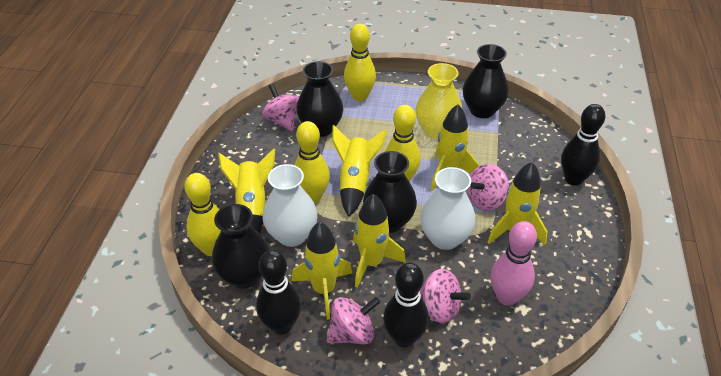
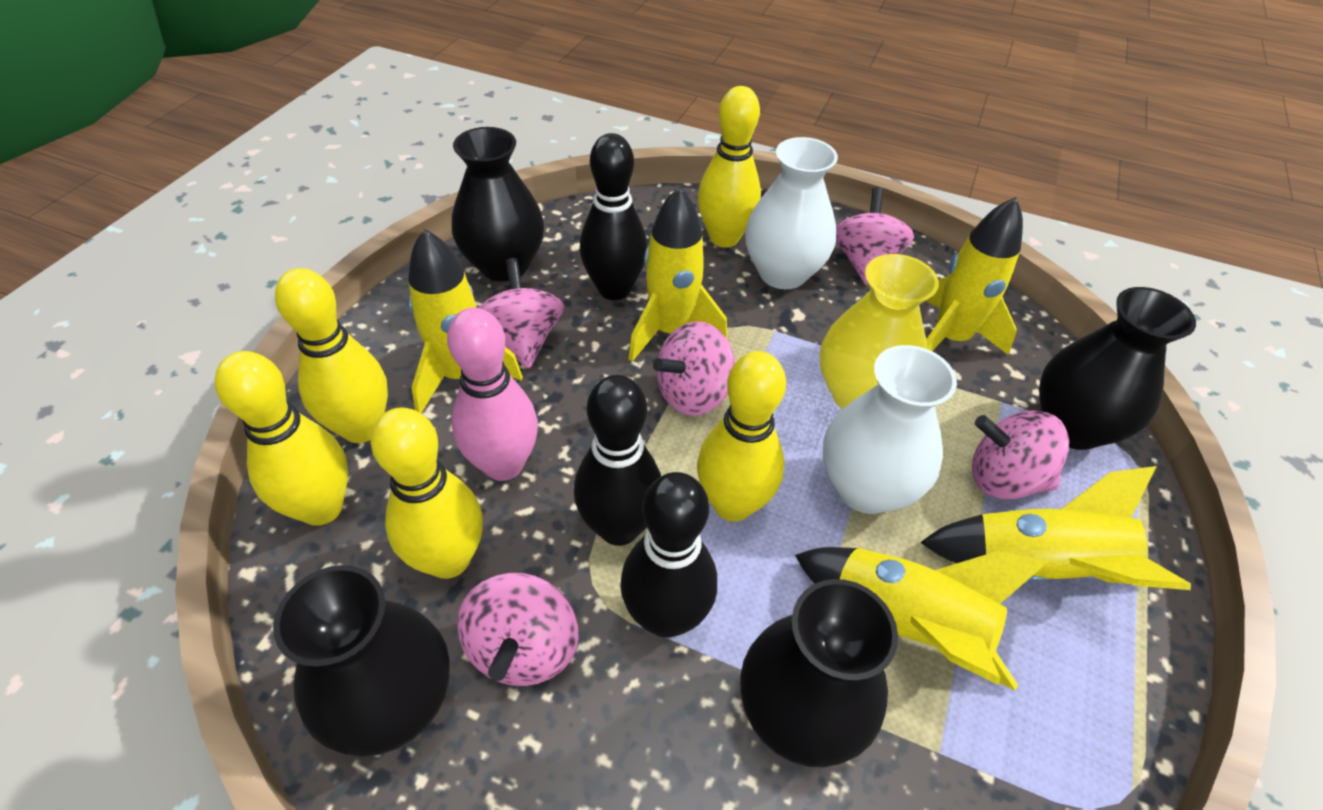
pink spinning top: 4 -> 5
yellow bowling pin: 4 -> 5
yellow rocket: 6 -> 5

